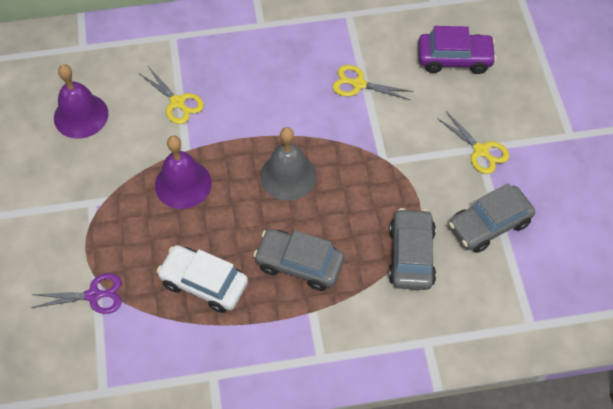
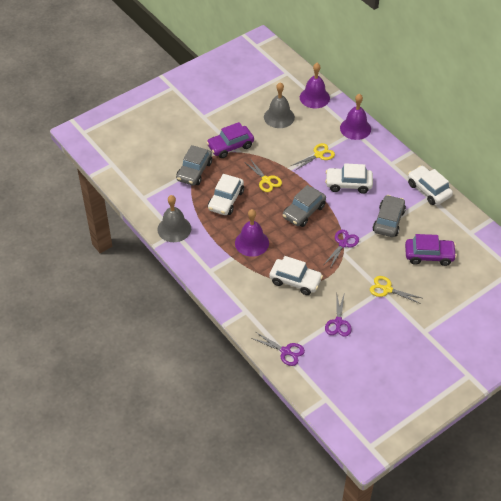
grey bell: 1 -> 2
purple bell: 2 -> 3
purple car: 1 -> 2
purple scissors: 1 -> 3
white car: 1 -> 4

